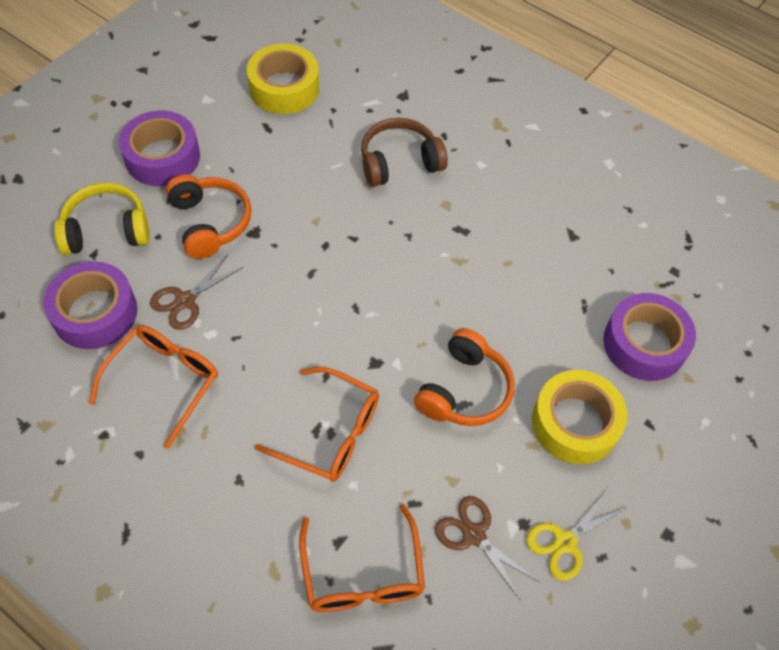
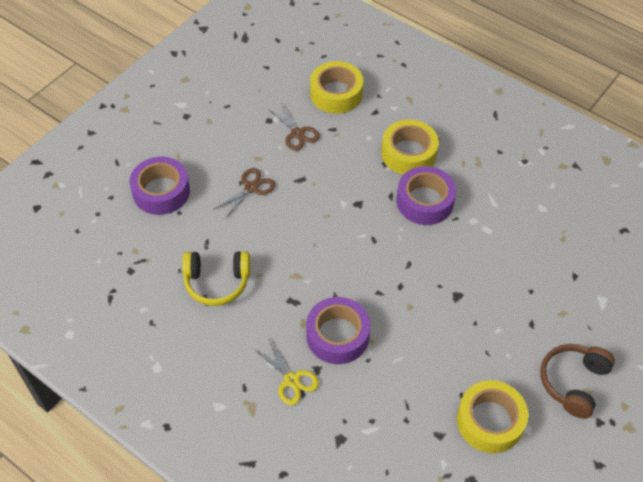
orange glasses: 3 -> 0
orange headphones: 2 -> 0
yellow tape: 2 -> 3

